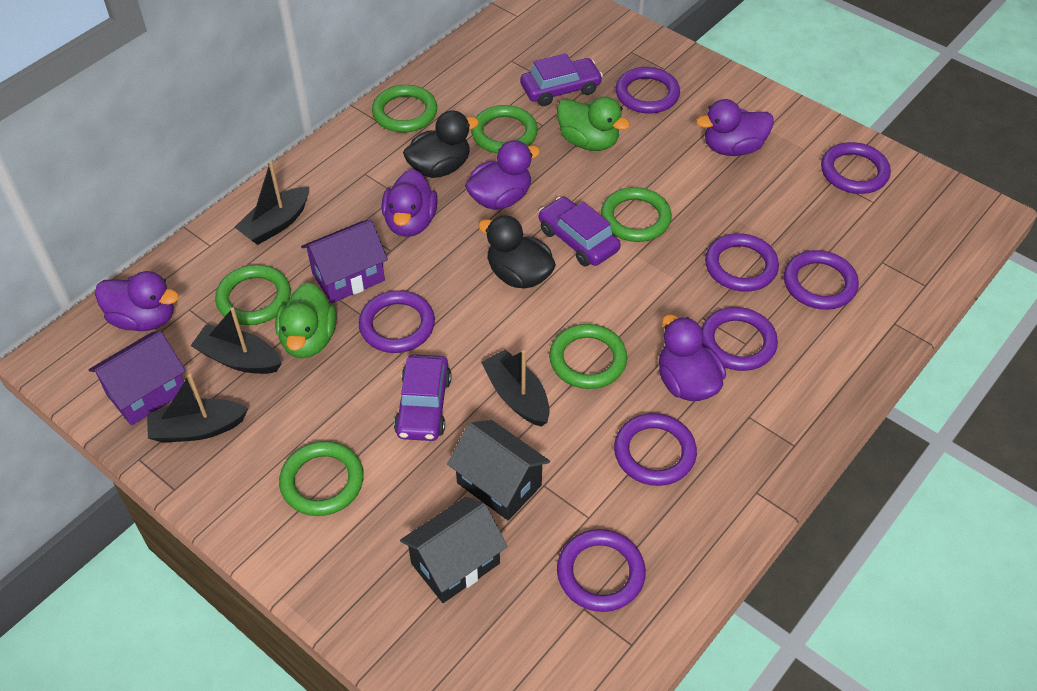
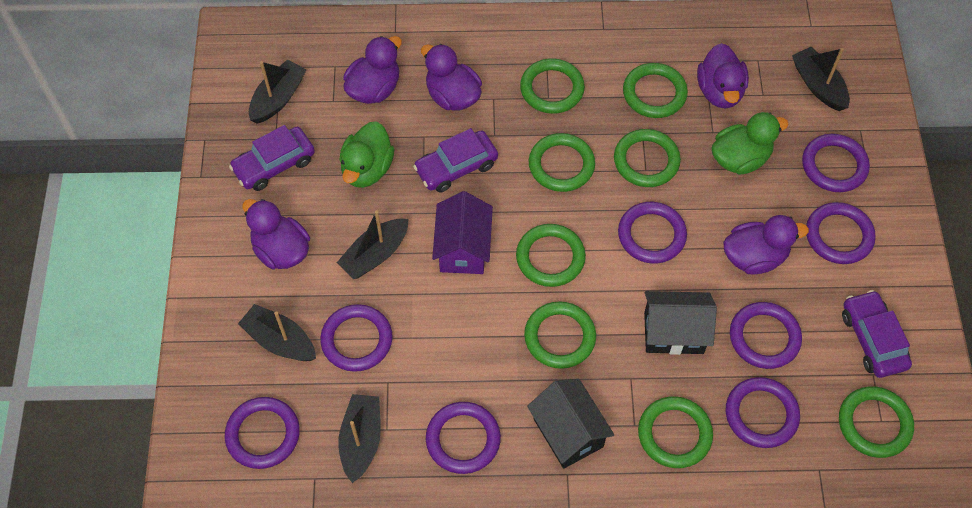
black boat: 4 -> 5
black duck: 2 -> 0
green ring: 6 -> 8
purple house: 2 -> 1

